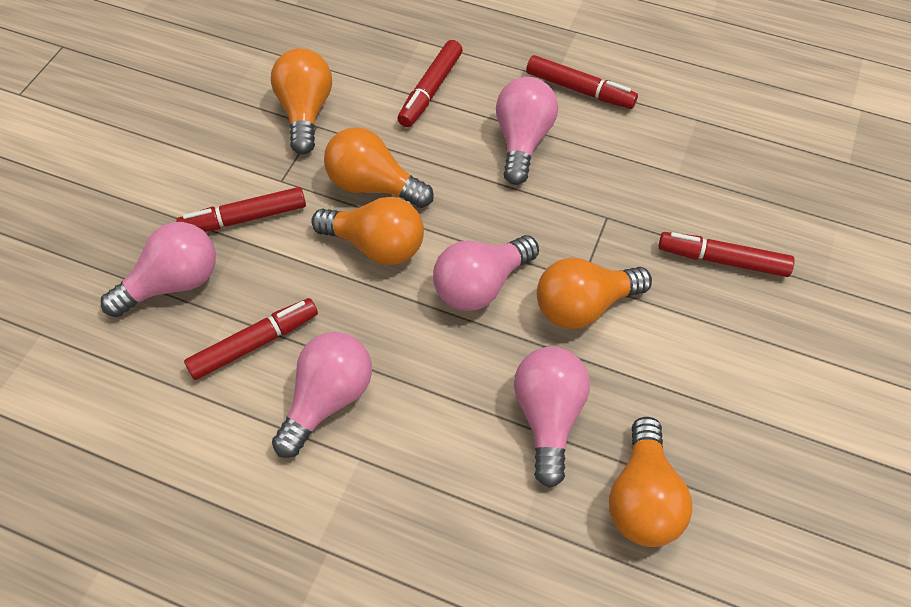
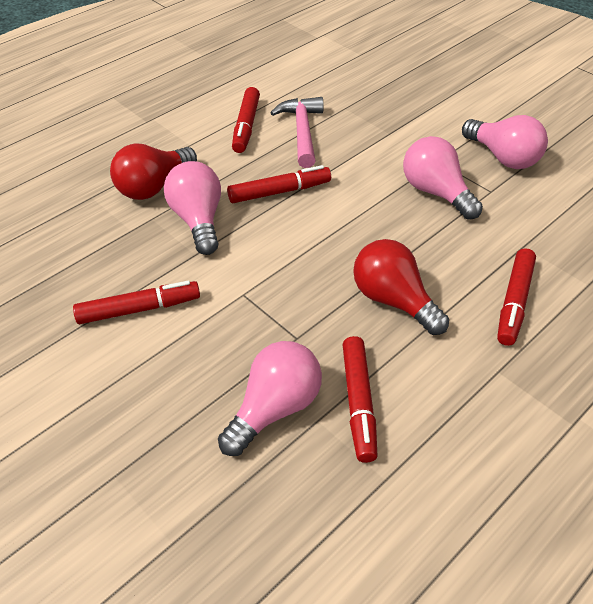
orange light bulb: 5 -> 0
pink hammer: 0 -> 1
pink light bulb: 5 -> 4
red light bulb: 0 -> 2

